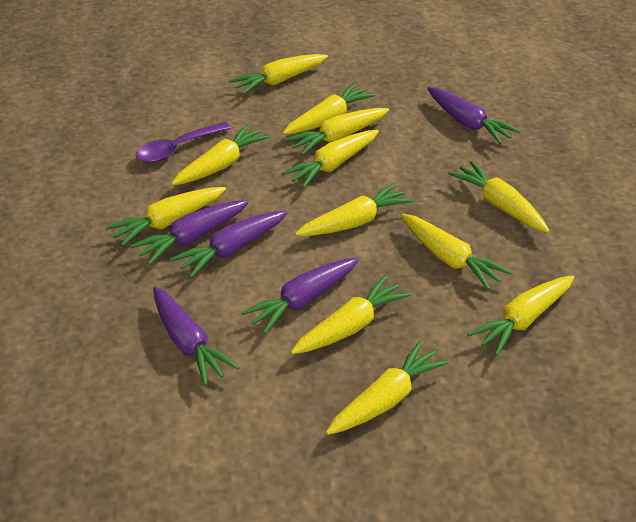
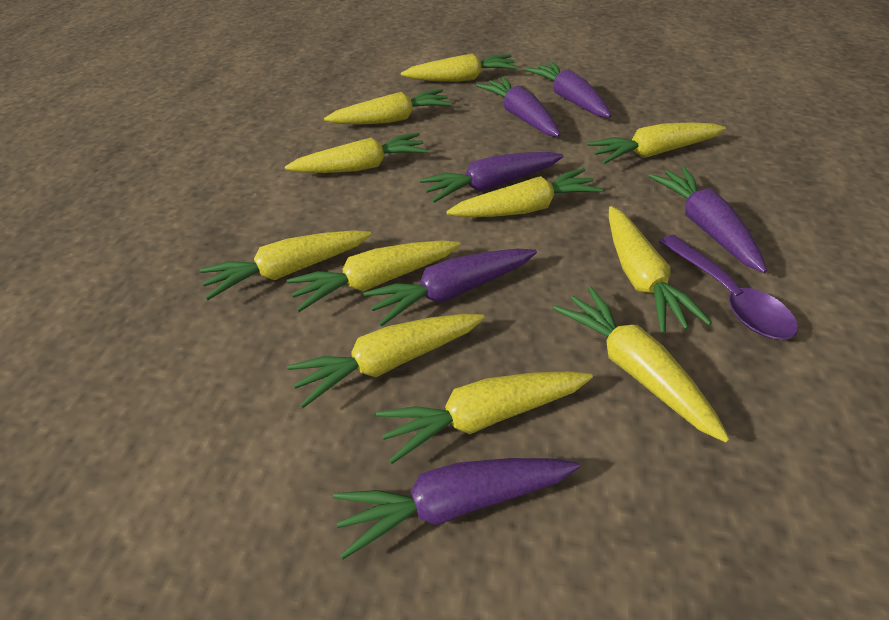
purple carrot: 5 -> 6
yellow carrot: 12 -> 11

